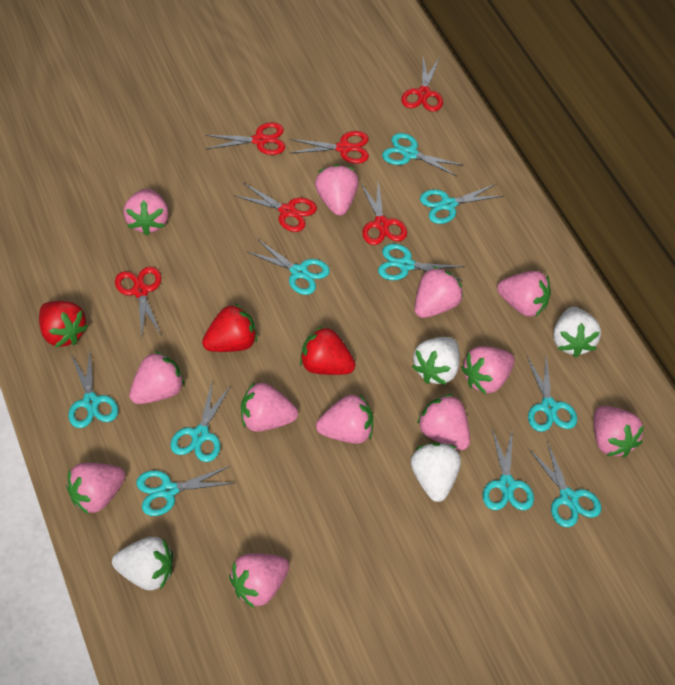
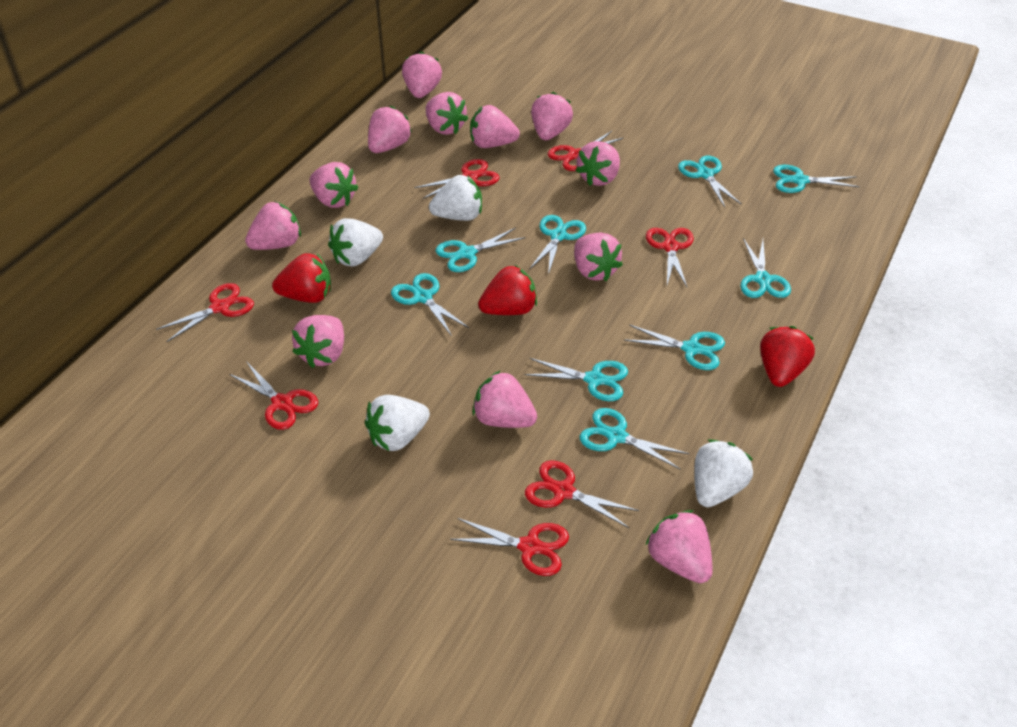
red scissors: 6 -> 7
turquoise scissors: 10 -> 9

